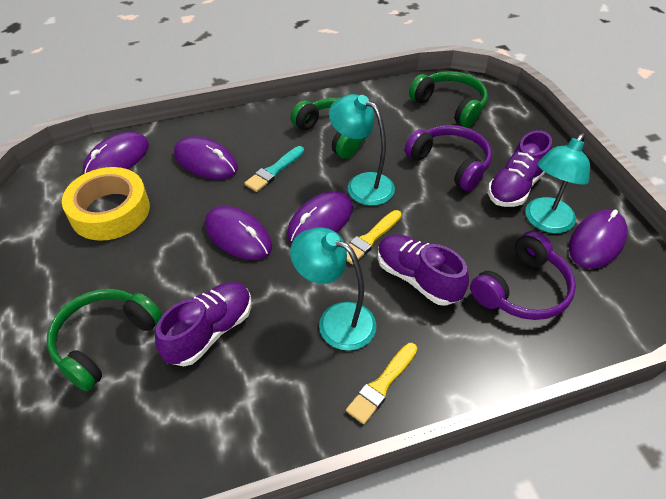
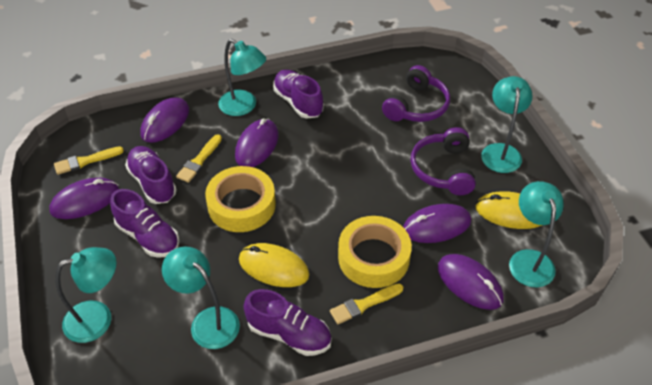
green headphones: 3 -> 0
purple shoe: 3 -> 4
turquoise brush: 1 -> 0
turquoise lamp: 3 -> 5
yellow brush: 2 -> 3
yellow mouse: 0 -> 2
yellow tape: 1 -> 2

